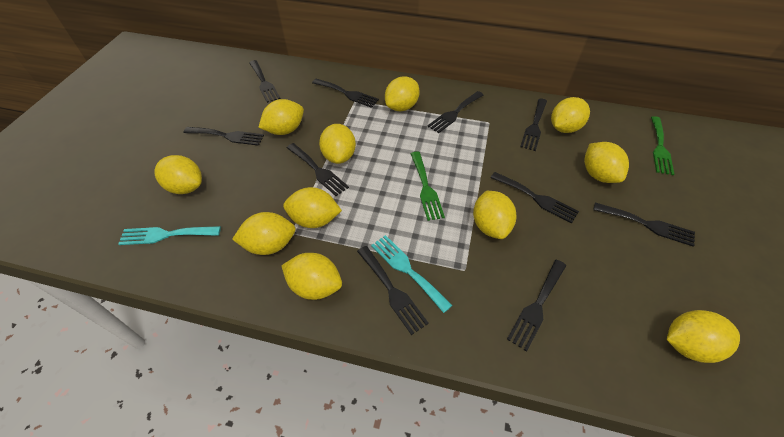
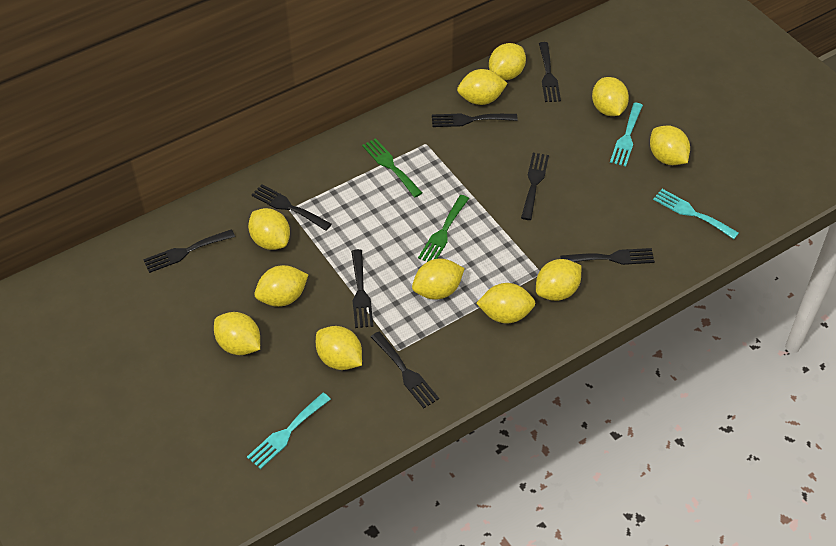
black fork: 10 -> 8
turquoise fork: 2 -> 3

